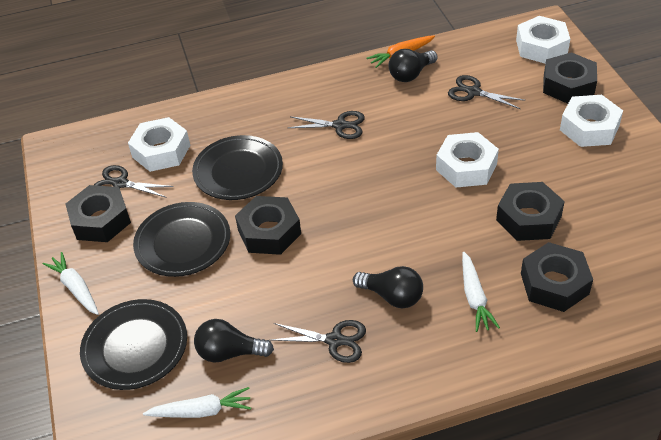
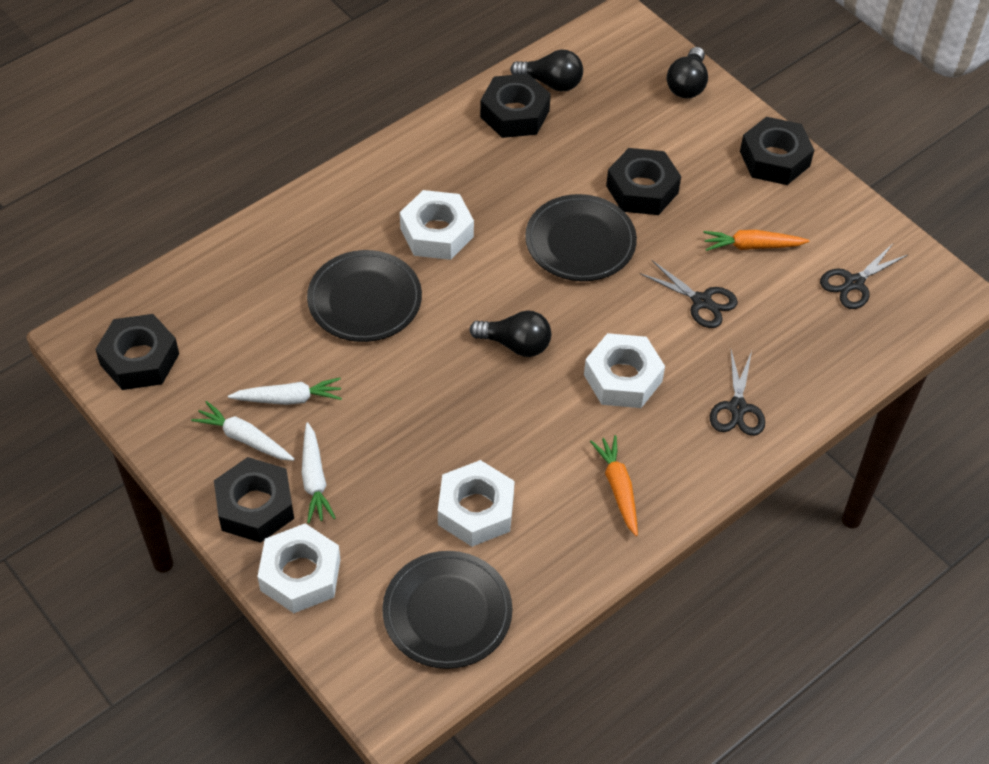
black scissors: 4 -> 3
orange carrot: 1 -> 2

